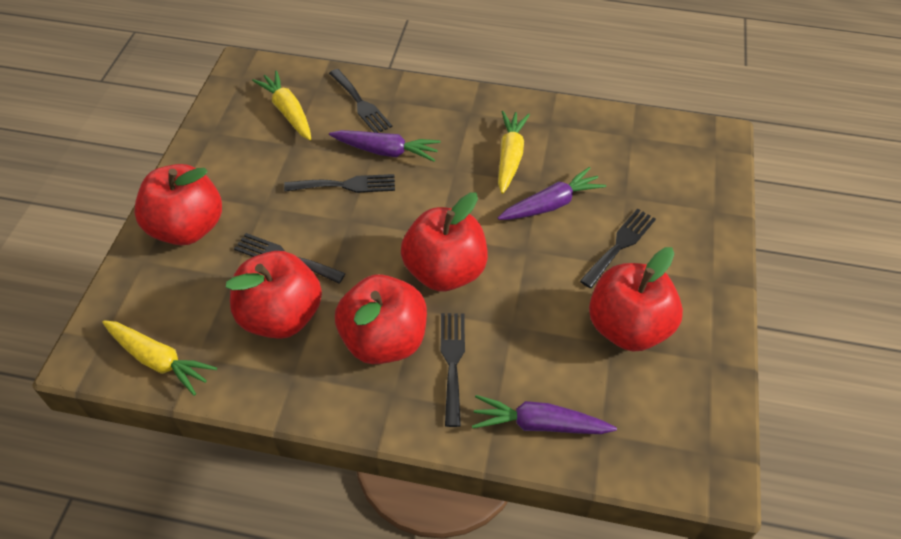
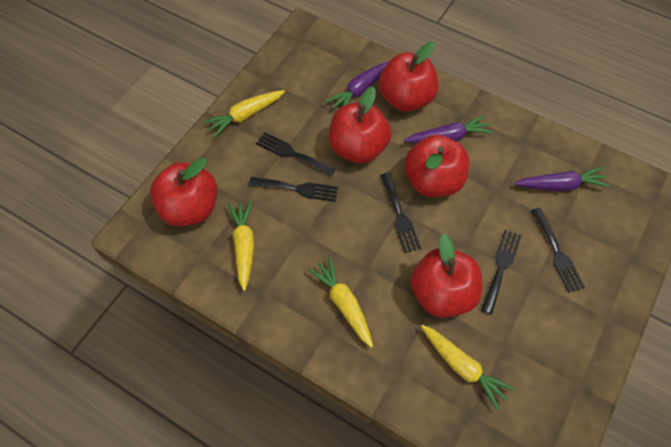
yellow carrot: 3 -> 4

